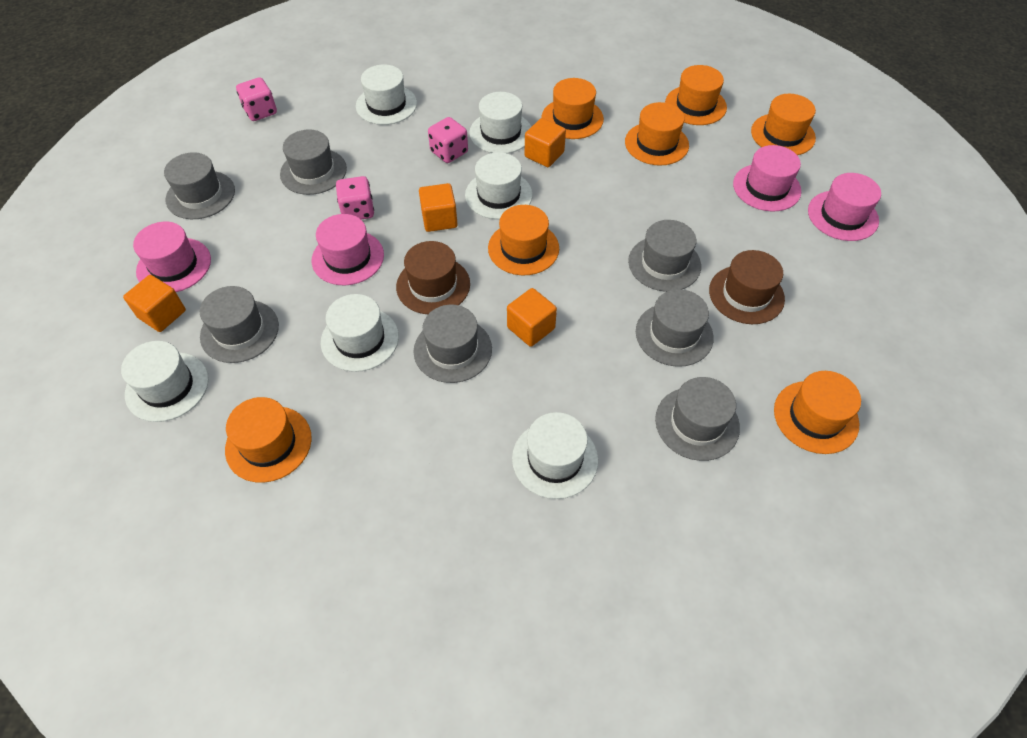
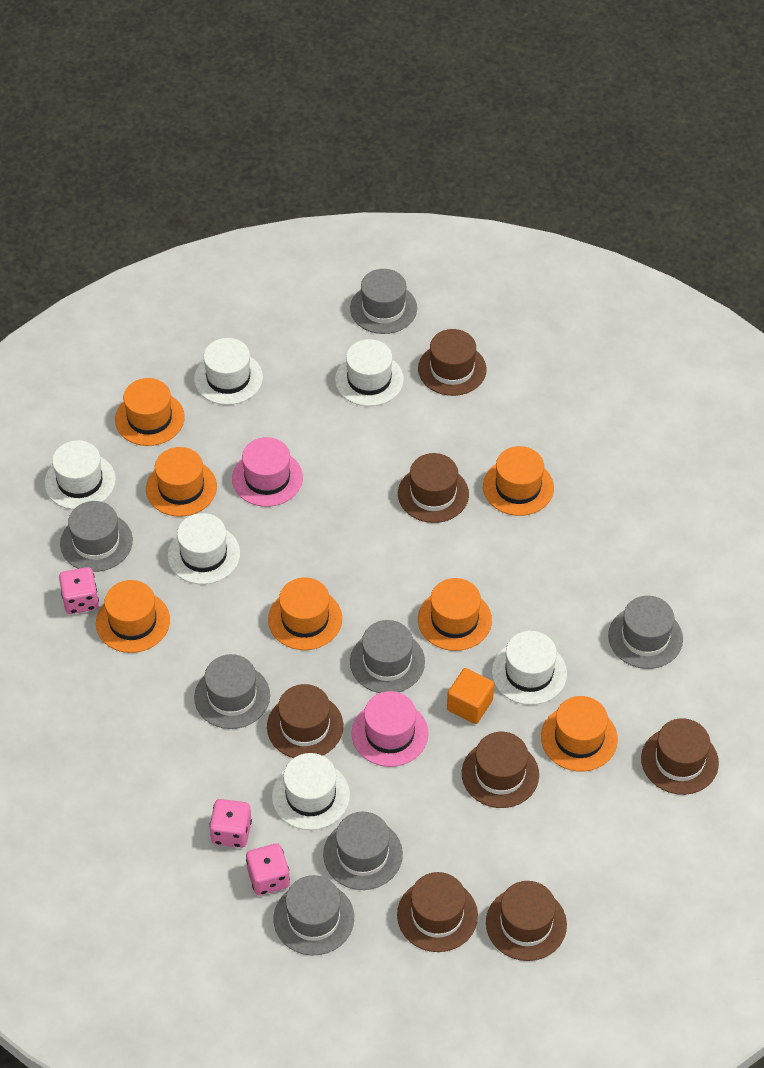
brown hat: 2 -> 7
orange cube: 4 -> 1
pink hat: 4 -> 2

